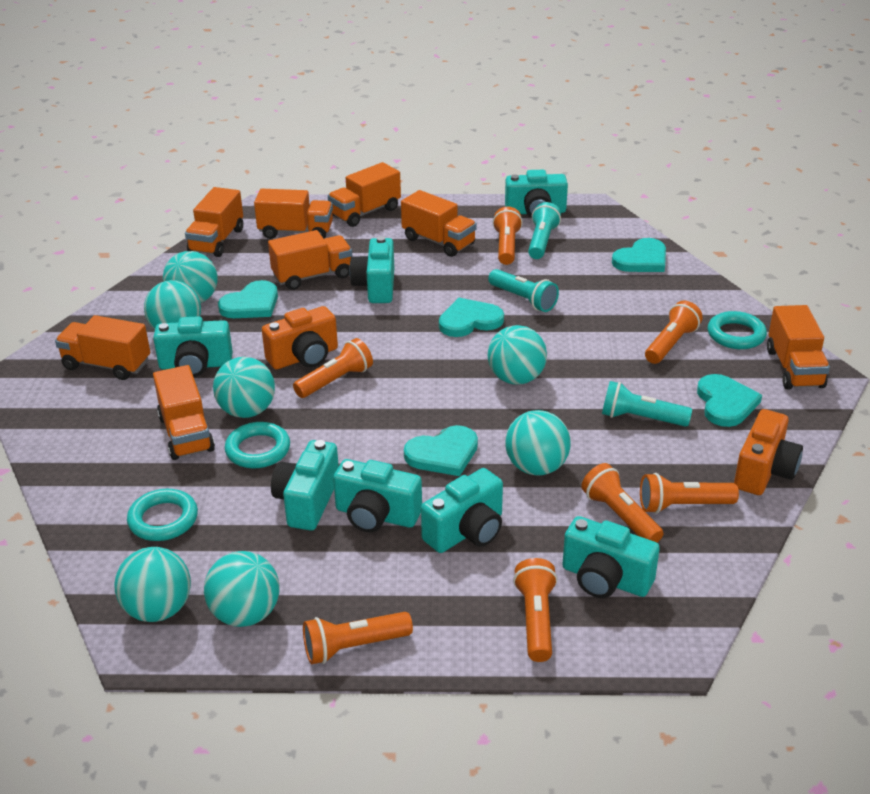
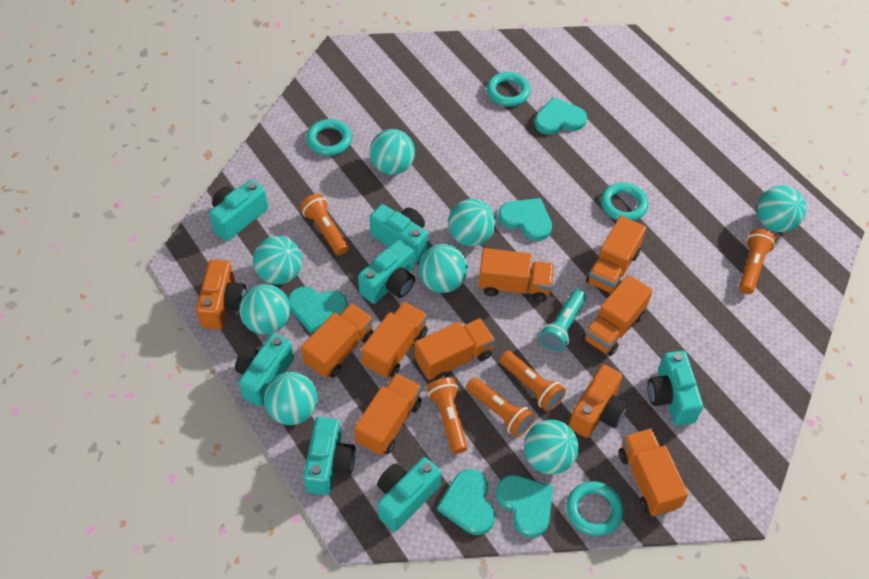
orange flashlight: 7 -> 5
turquoise ball: 7 -> 8
turquoise flashlight: 3 -> 1
turquoise ring: 3 -> 4

